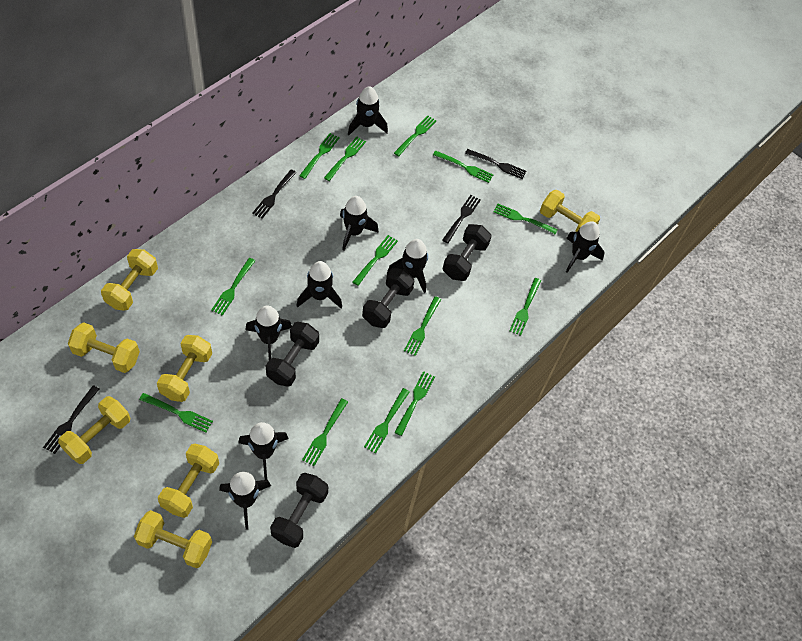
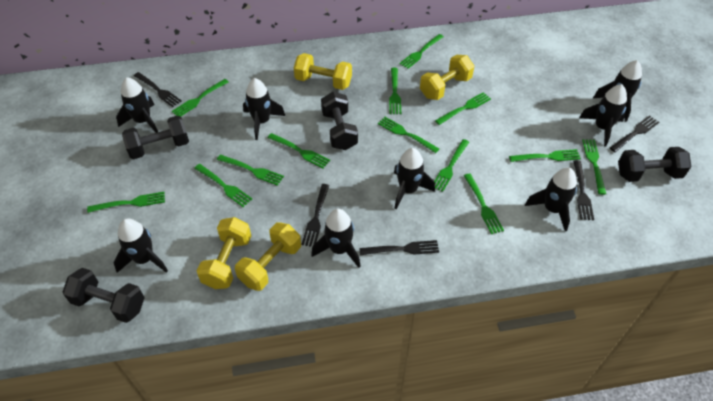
black fork: 4 -> 5
yellow dumbbell: 7 -> 4

